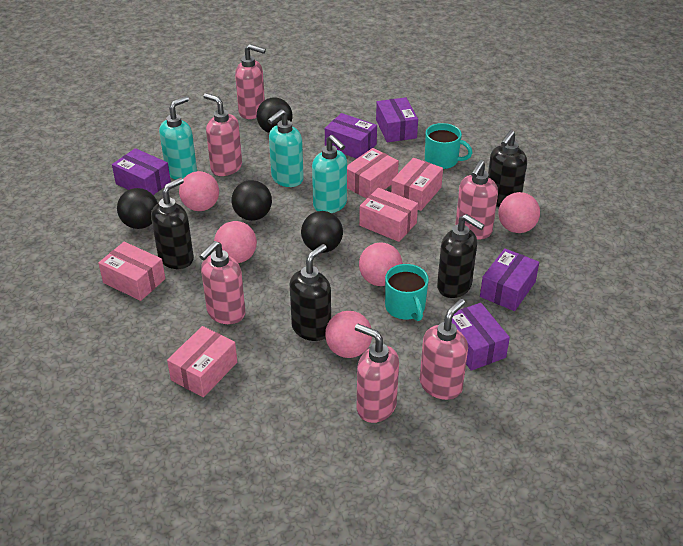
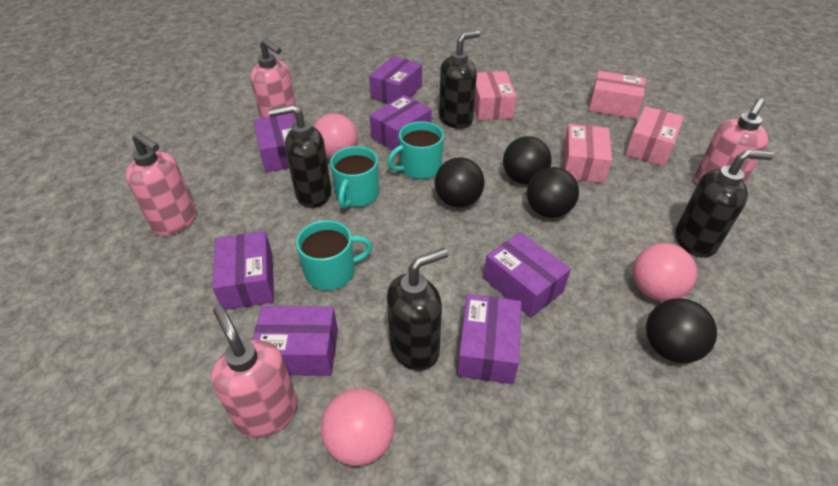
pink ball: 5 -> 3
pink box: 5 -> 4
pink soap dispenser: 6 -> 4
purple box: 5 -> 7
turquoise mug: 2 -> 3
turquoise soap dispenser: 3 -> 0

